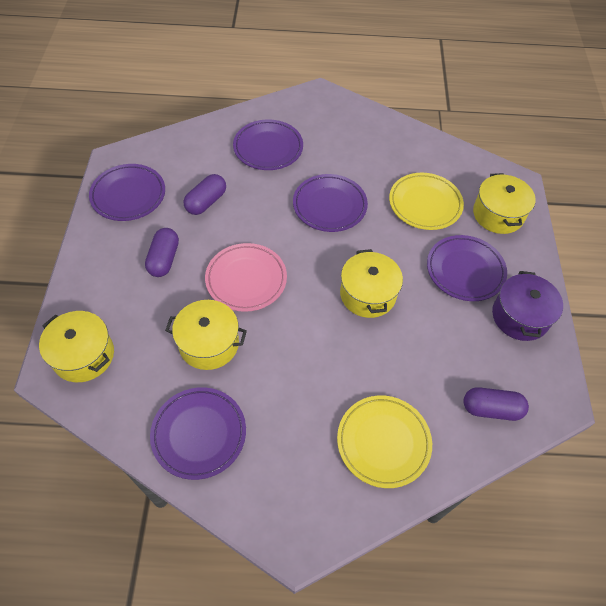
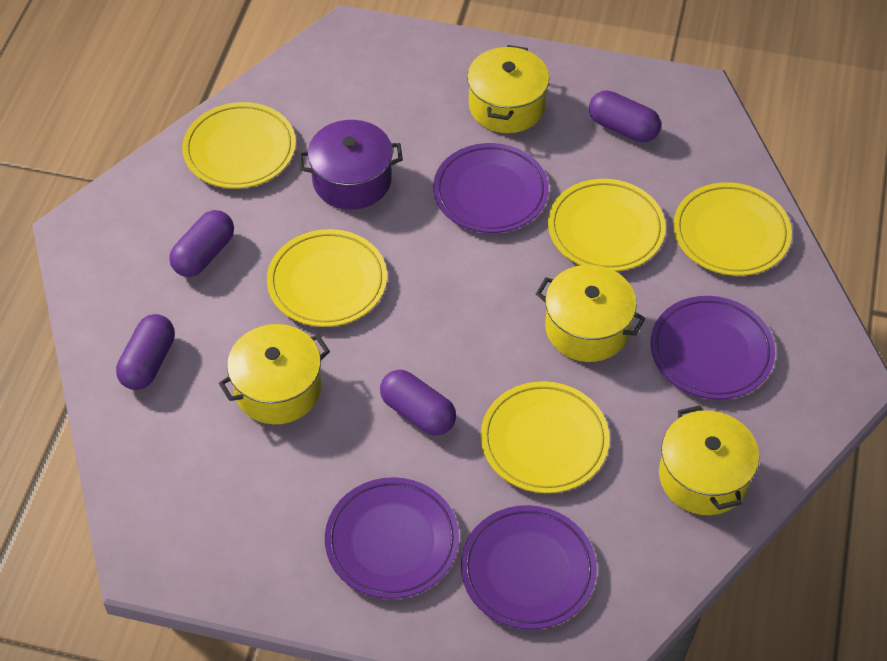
pink plate: 1 -> 0
purple capsule: 3 -> 4
purple plate: 5 -> 4
yellow plate: 2 -> 5

